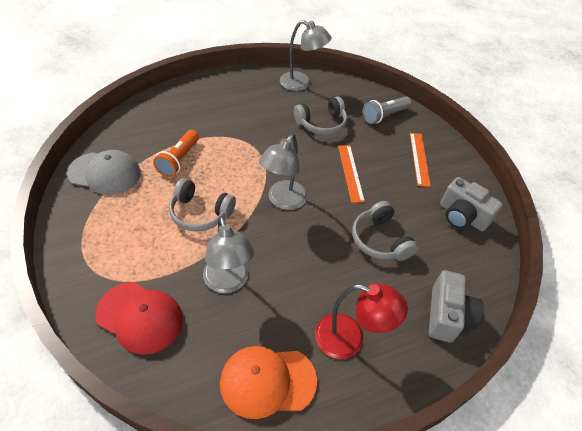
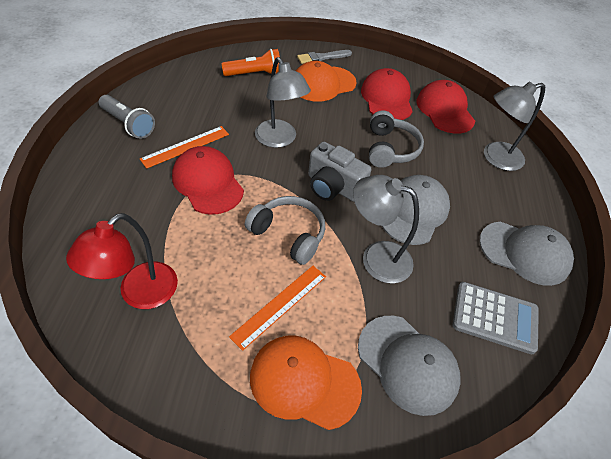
grey brush: 0 -> 1
grey calculator: 0 -> 1
grey camera: 2 -> 1
grey cap: 1 -> 3
grey headphones: 3 -> 2
orange cap: 1 -> 2
red cap: 1 -> 3

